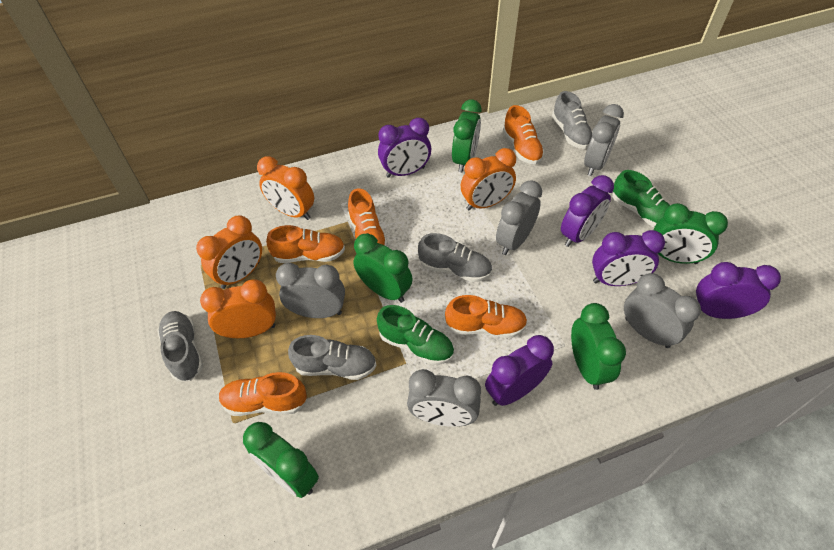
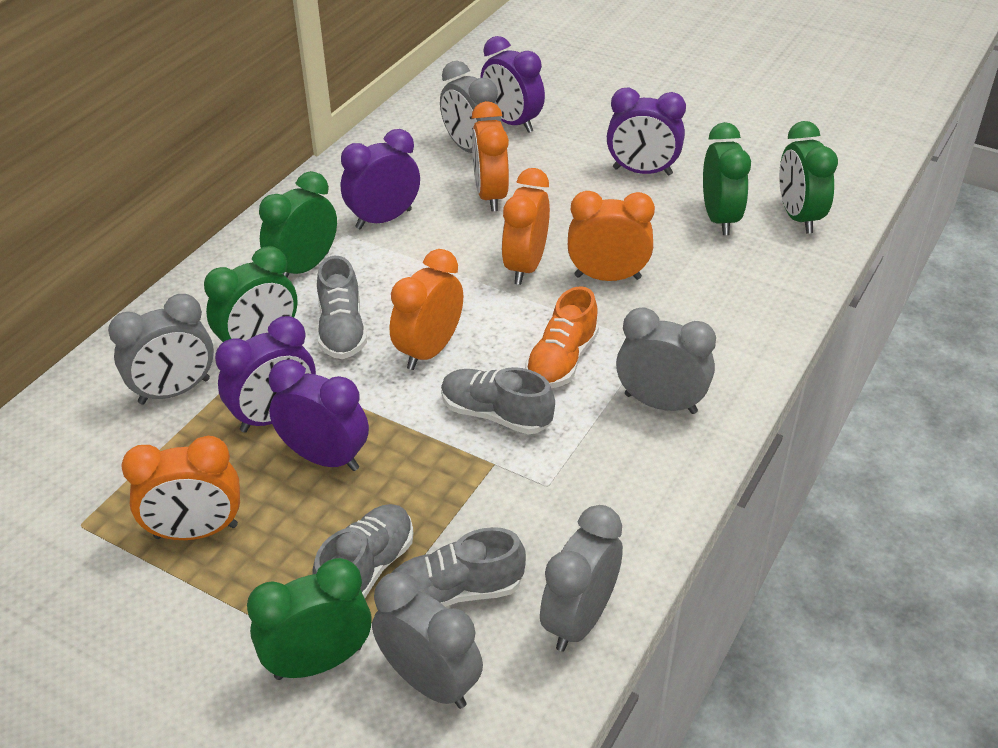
green shoe: 2 -> 0
orange clock: 4 -> 5
orange shoe: 5 -> 1

